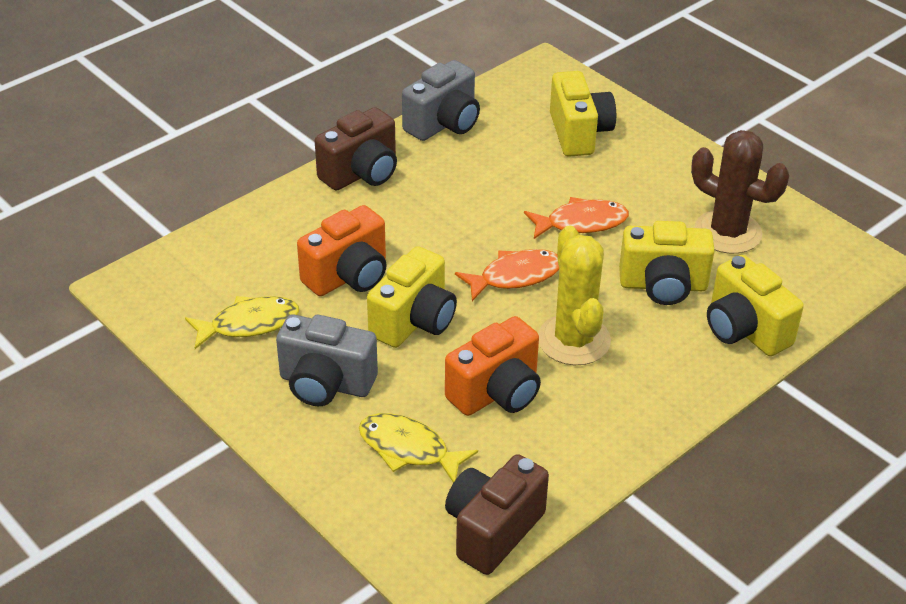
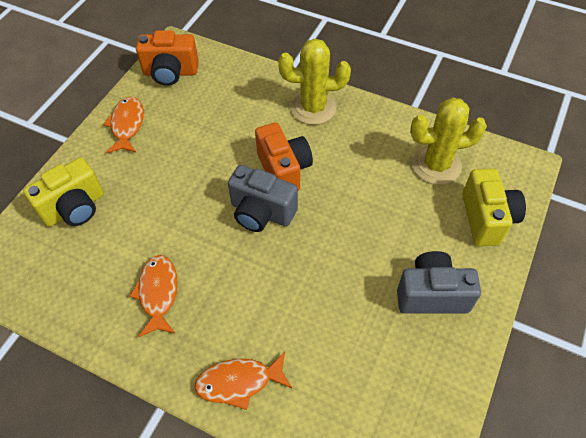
brown cactus: 1 -> 0
brown camera: 2 -> 0
orange fish: 2 -> 3
yellow cactus: 1 -> 2
yellow camera: 4 -> 2
yellow fish: 2 -> 0

